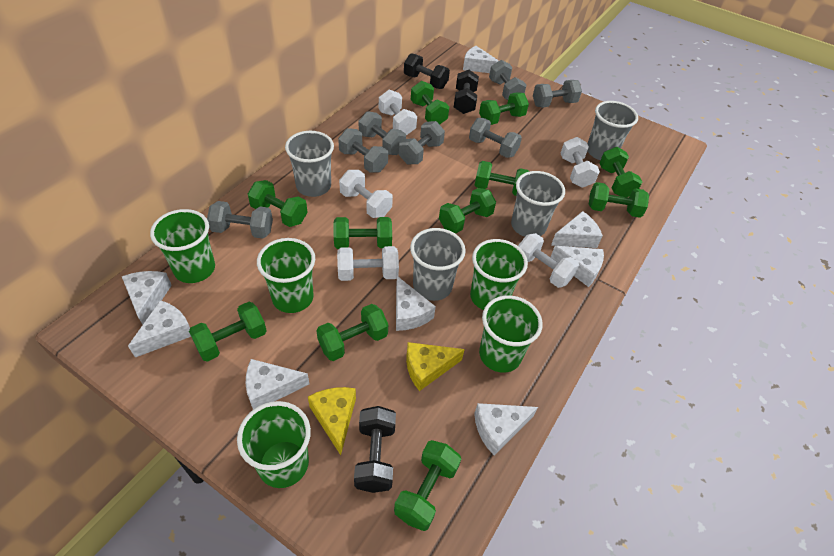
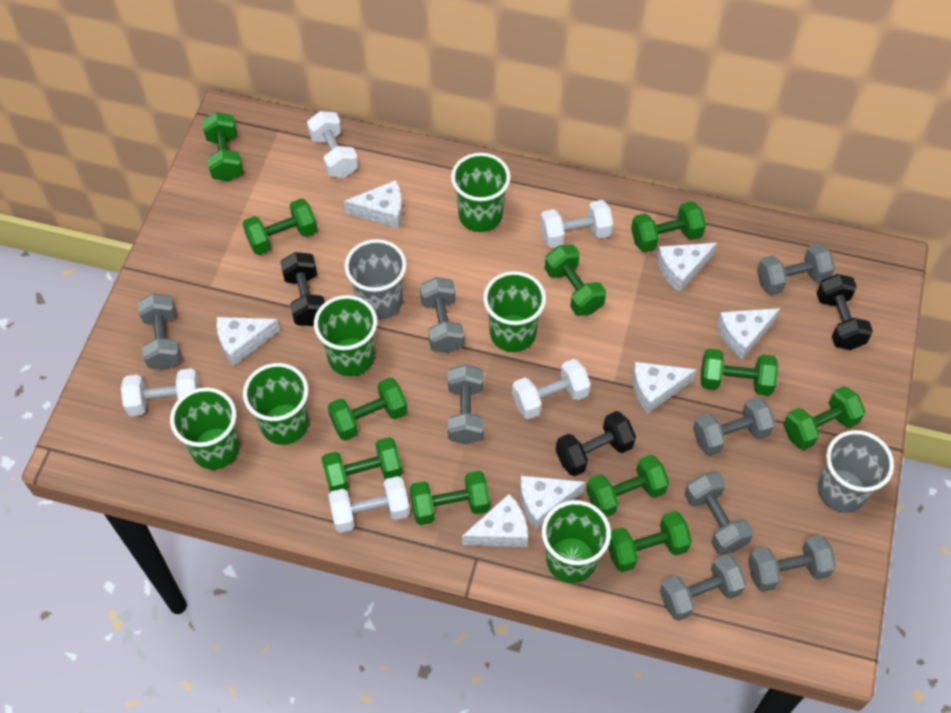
green cup: 5 -> 6
grey cup: 4 -> 2
grey dumbbell: 7 -> 8
white cheese: 8 -> 7
yellow cheese: 2 -> 0

